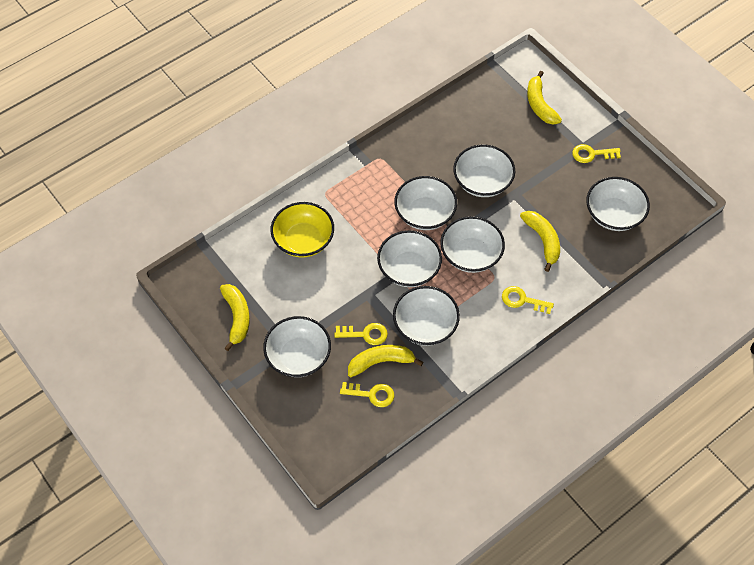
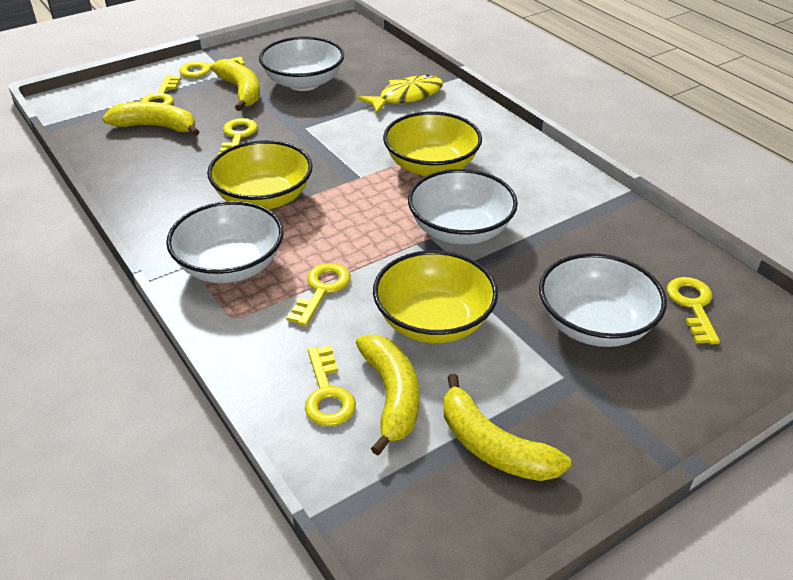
white bowl: 7 -> 4
yellow bowl: 1 -> 3
yellow fish: 0 -> 1
yellow key: 4 -> 6

